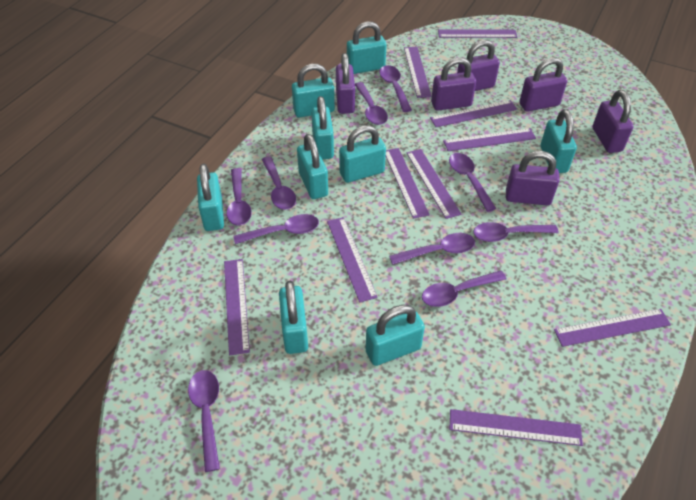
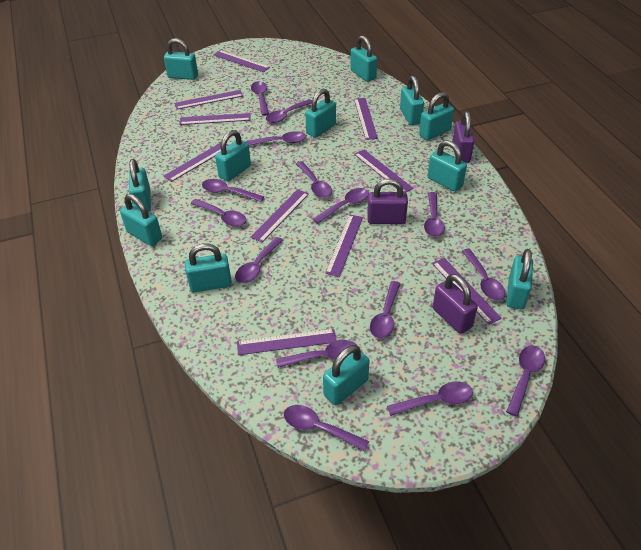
purple padlock: 6 -> 3
purple spoon: 10 -> 15
turquoise padlock: 9 -> 12

